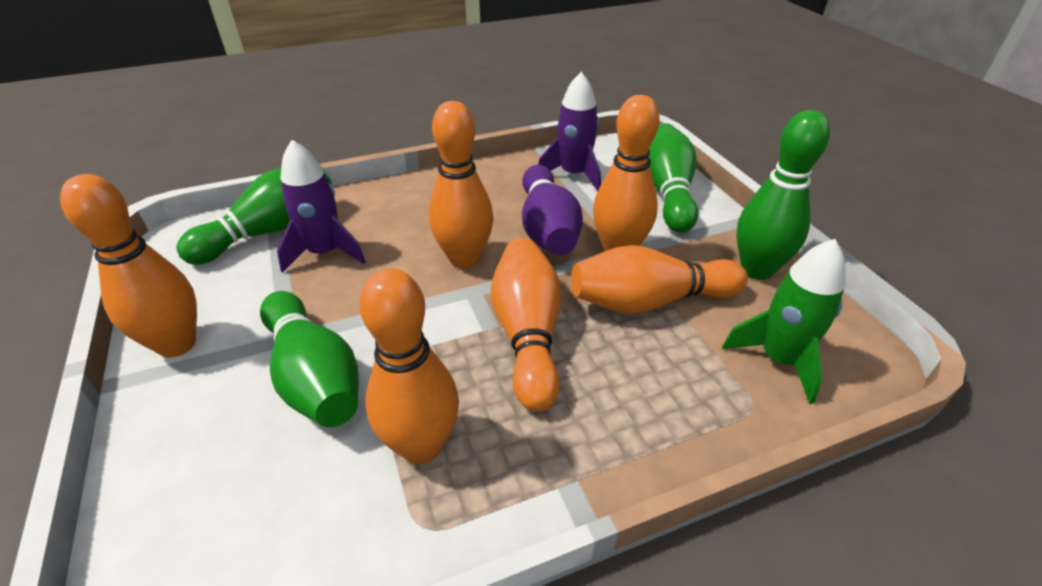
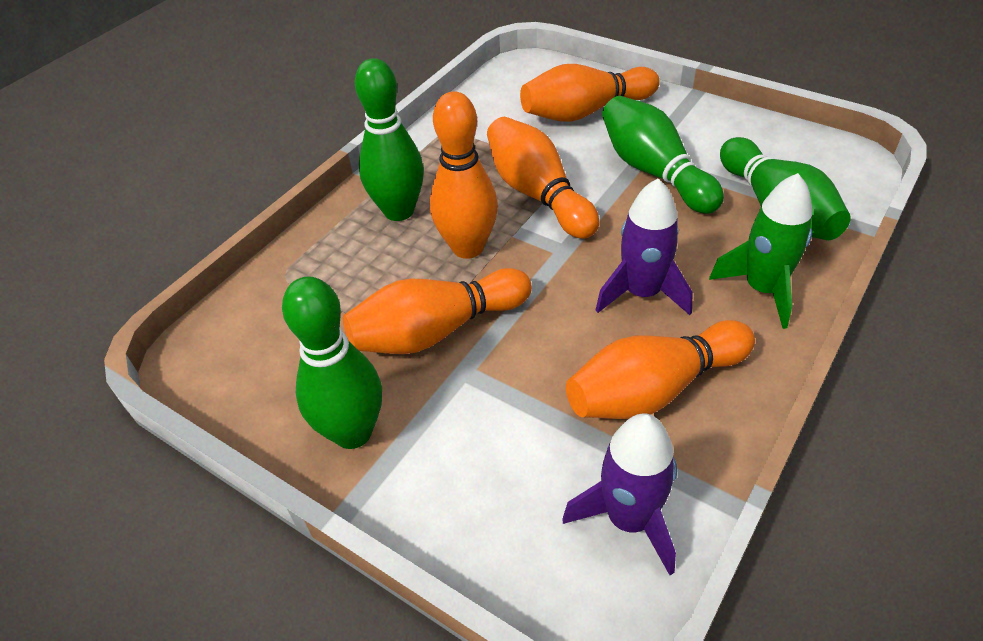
orange bowling pin: 6 -> 5
purple bowling pin: 1 -> 0

